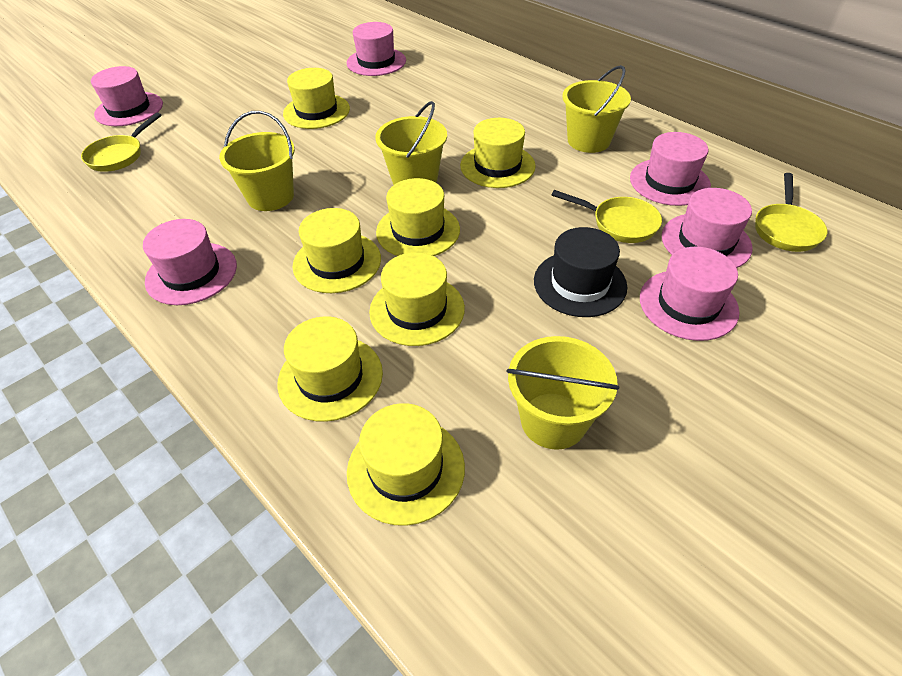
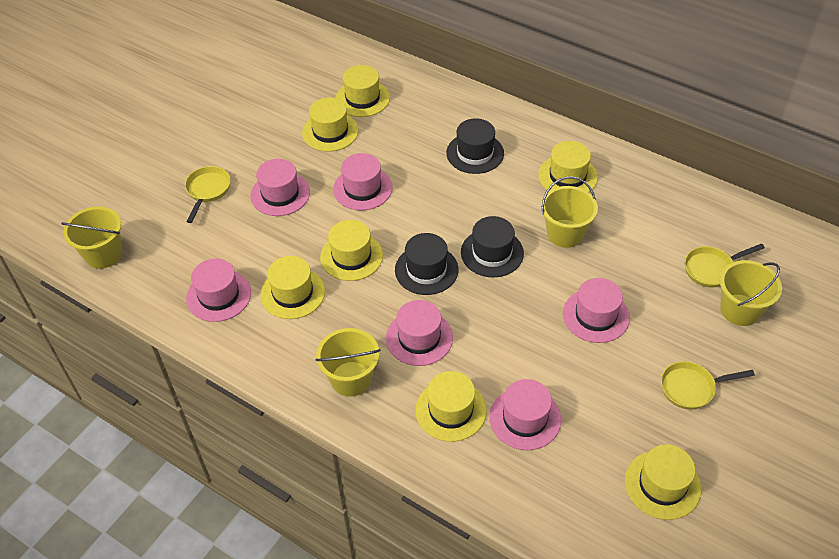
black hat: 1 -> 3

